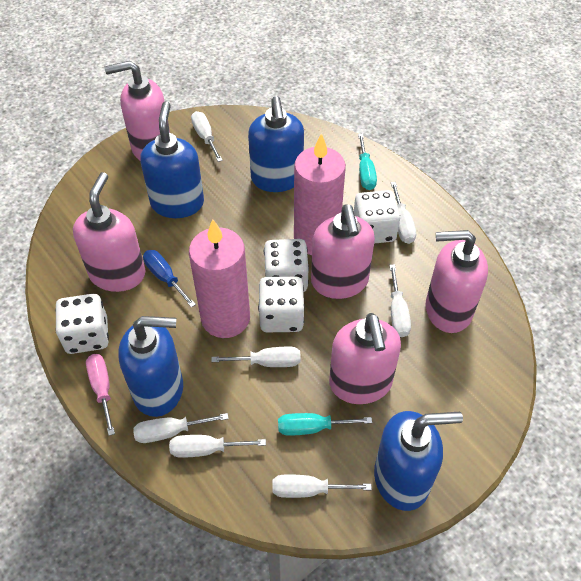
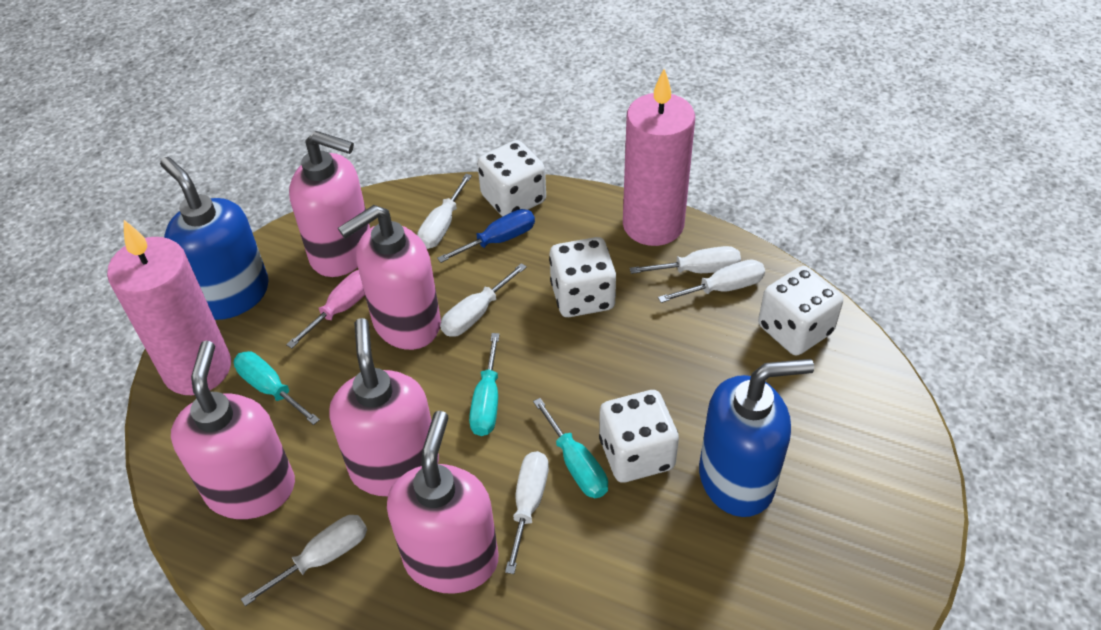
blue soap dispenser: 4 -> 2
turquoise screwdriver: 2 -> 3
white screwdriver: 7 -> 6

